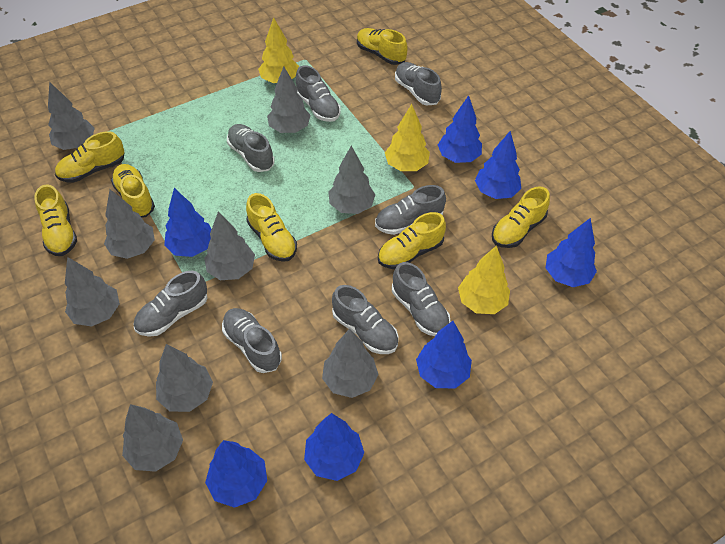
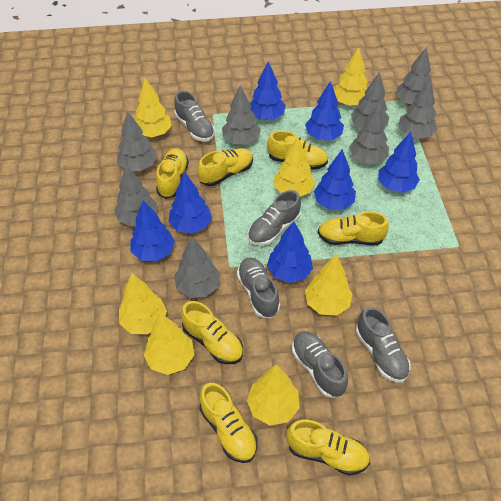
grey shoe: 8 -> 5
grey tree: 9 -> 8
yellow tree: 3 -> 7

